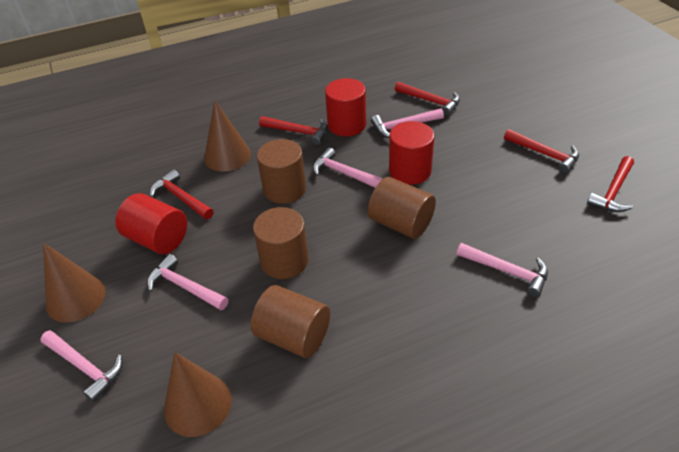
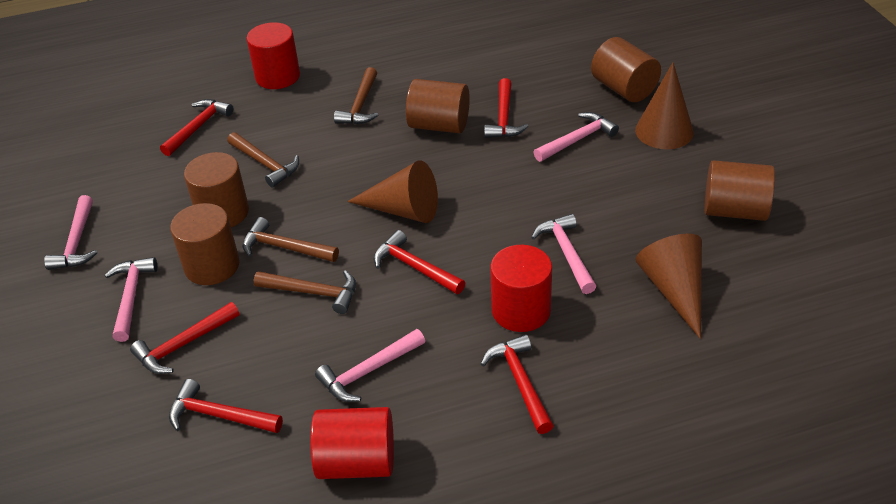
brown cylinder: 4 -> 5
brown hammer: 0 -> 4
red hammer: 5 -> 6

